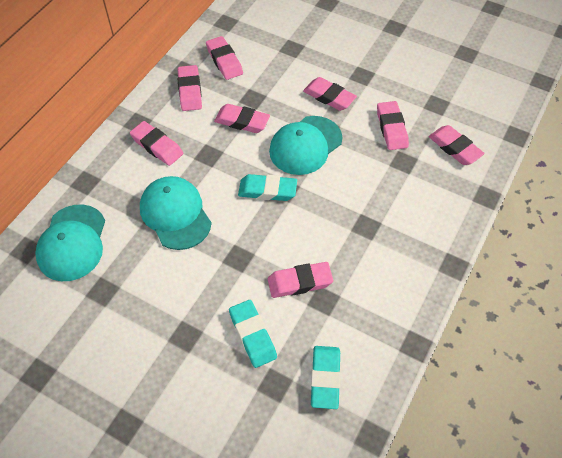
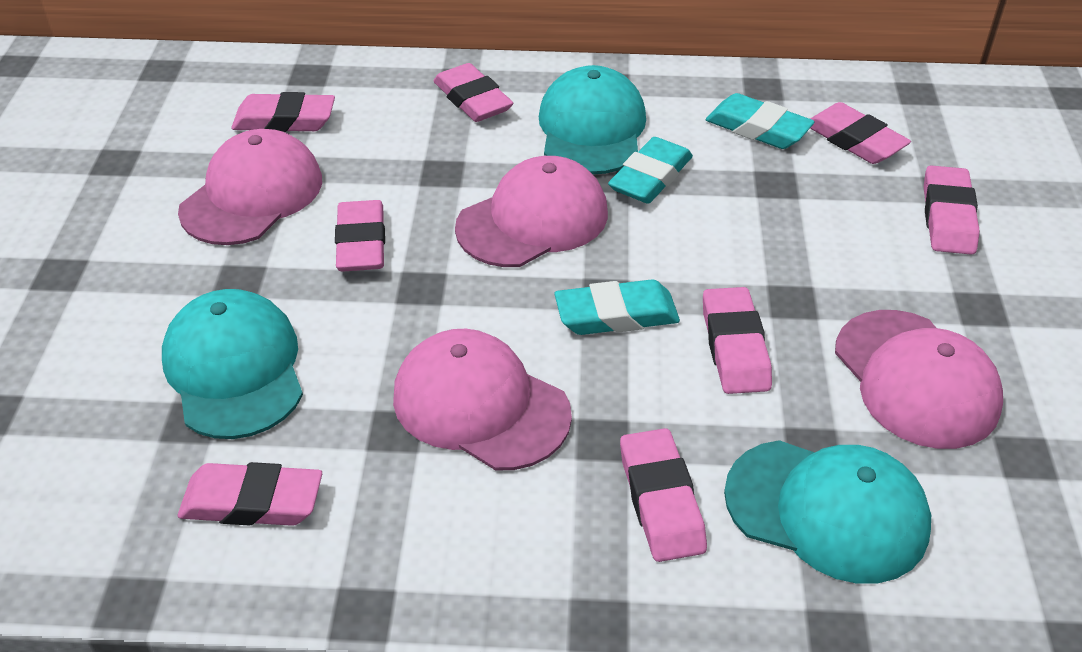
pink cap: 0 -> 4

